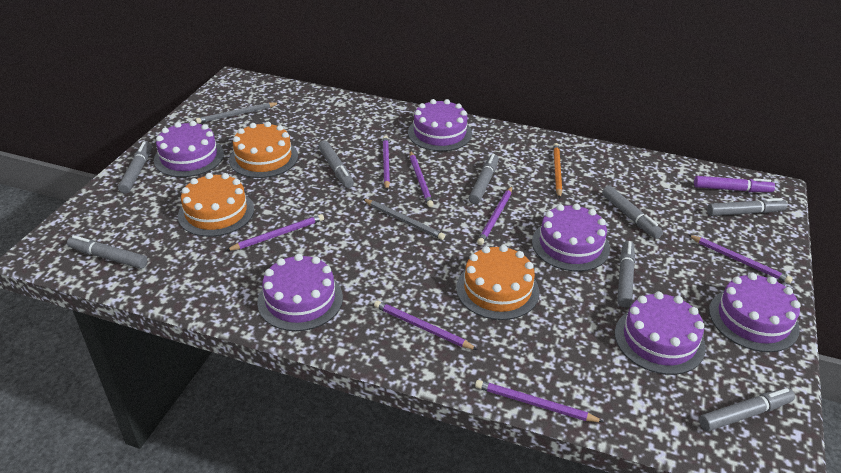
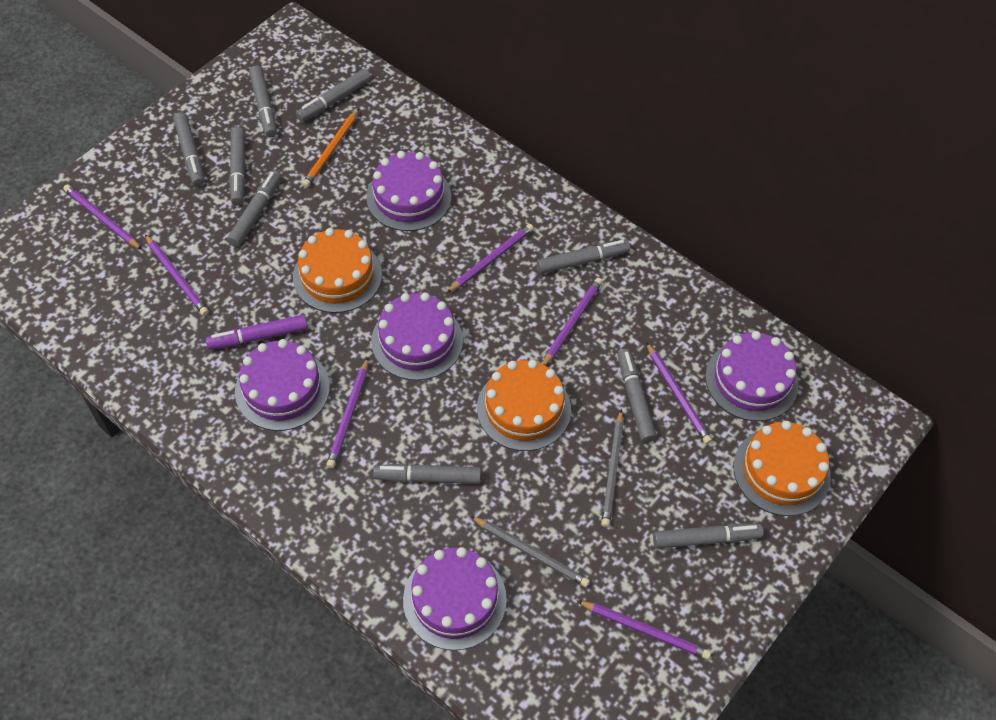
grey marker: 8 -> 9
purple cake: 6 -> 5

